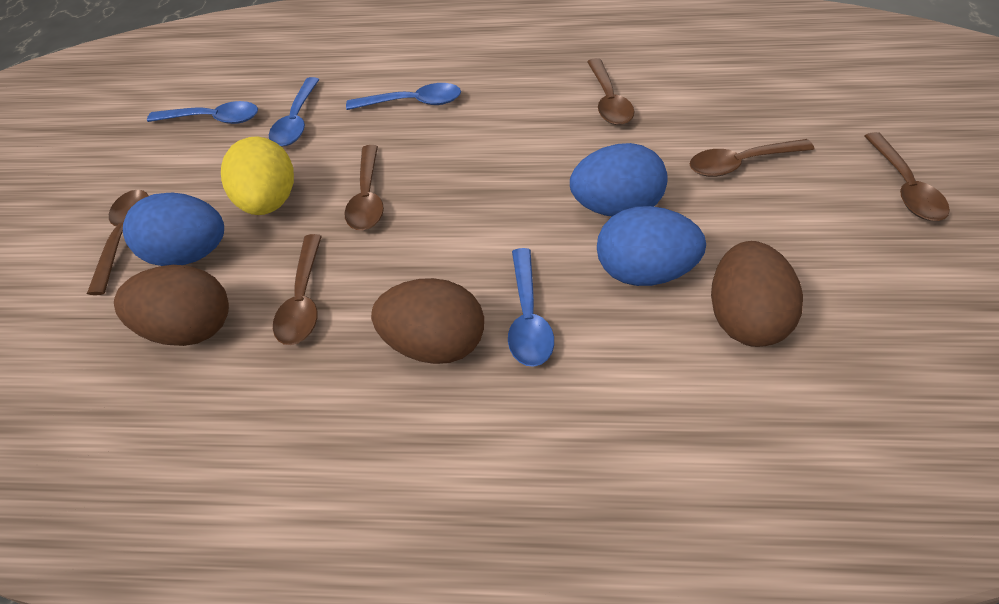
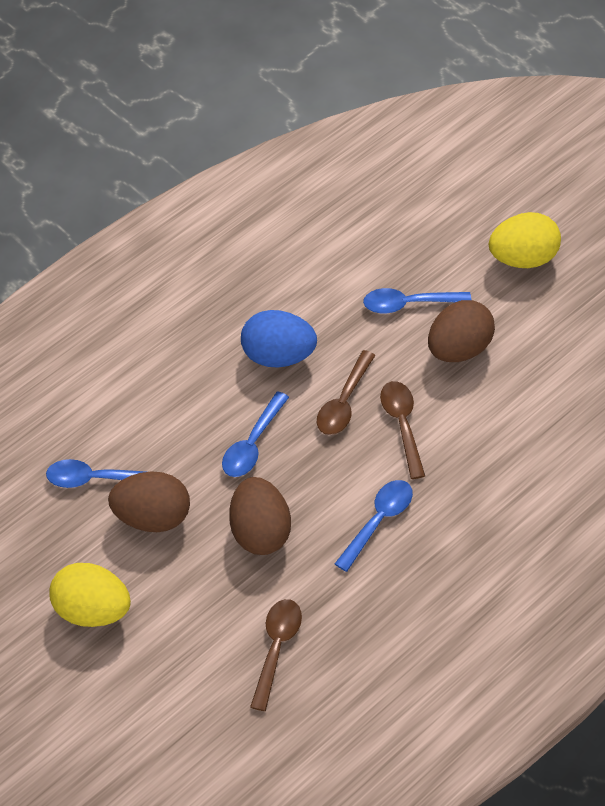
blue egg: 3 -> 1
brown spoon: 6 -> 3
yellow egg: 1 -> 2

